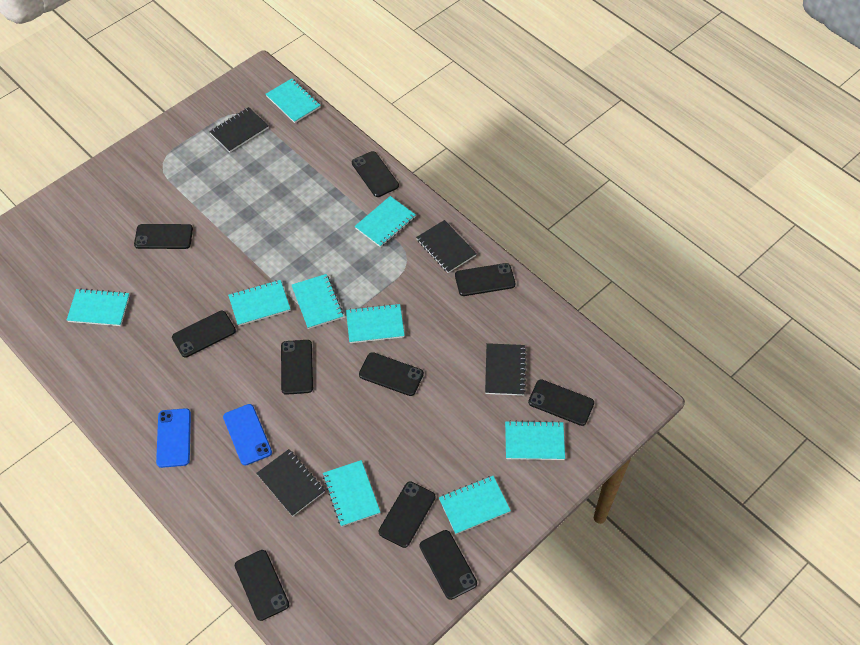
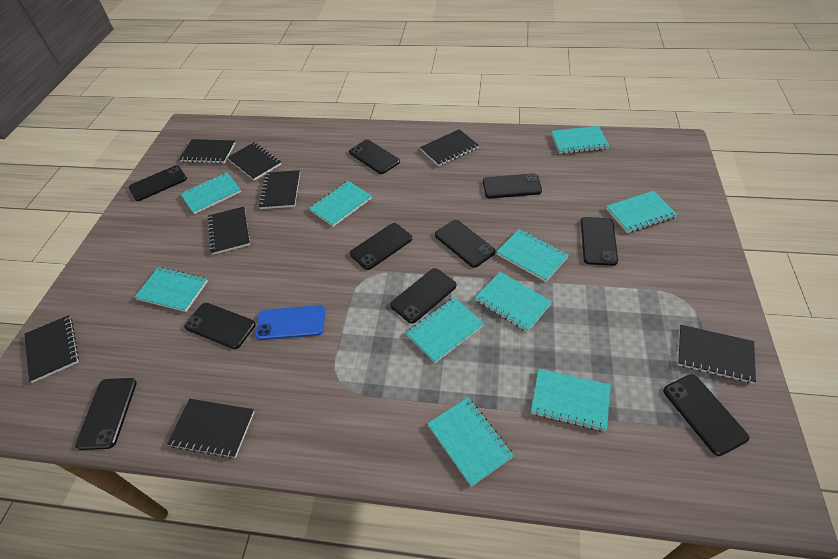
black notebook: 4 -> 8
blue phone: 2 -> 1
turquoise notebook: 9 -> 10

